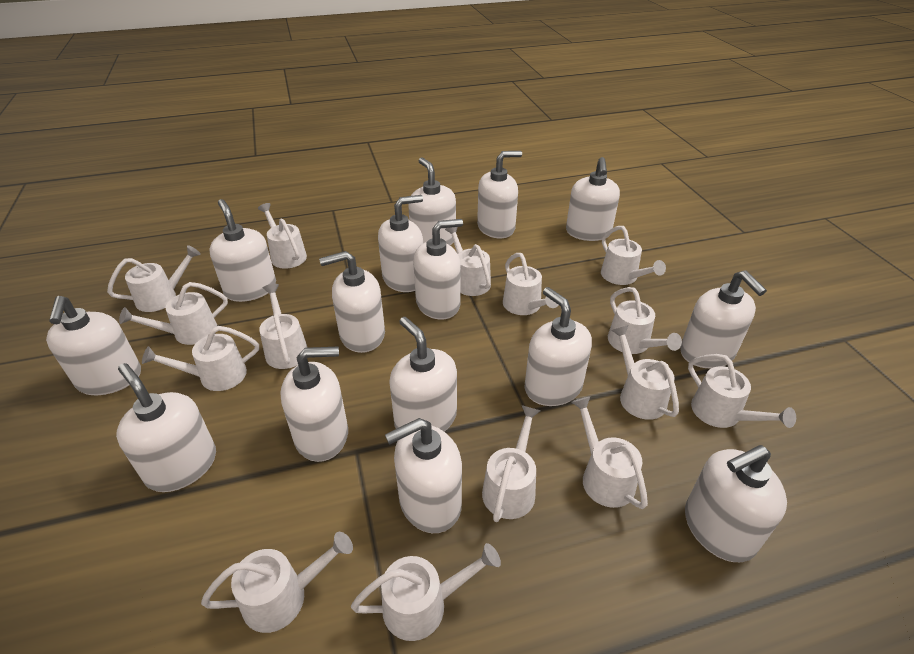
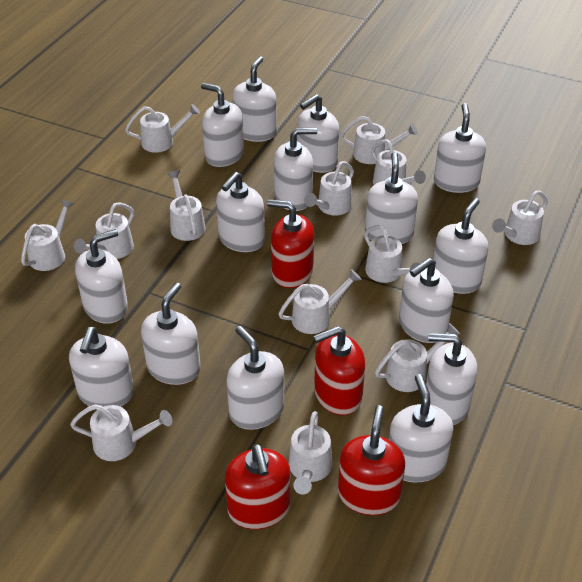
red soap dispenser: 0 -> 4
white watering can: 15 -> 13

